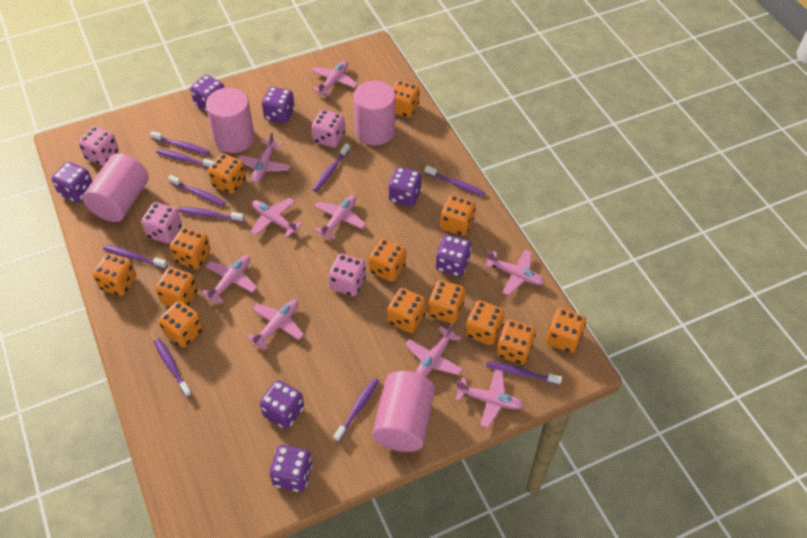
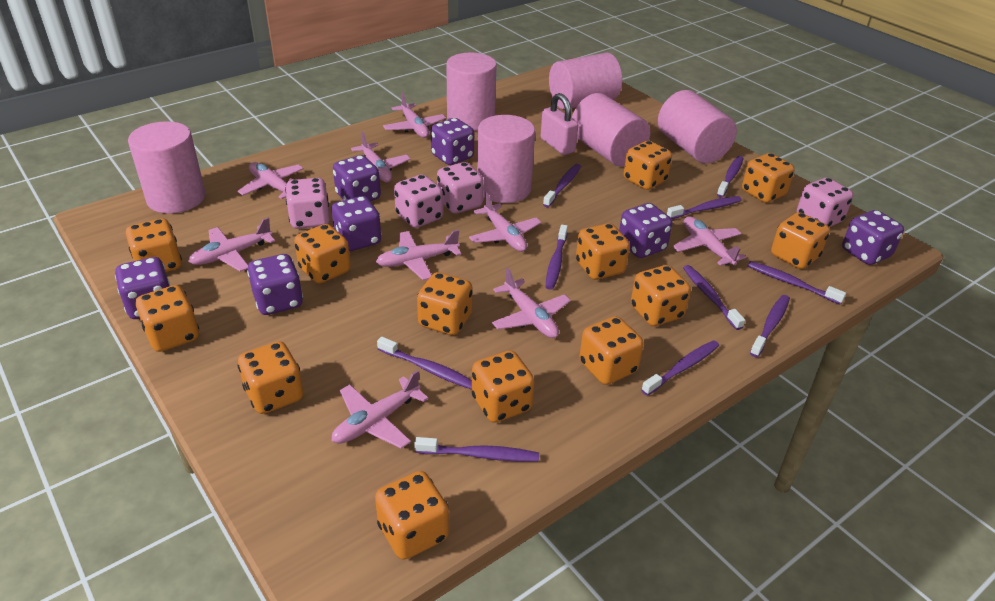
pink cylinder: 4 -> 6
pink padlock: 0 -> 1

